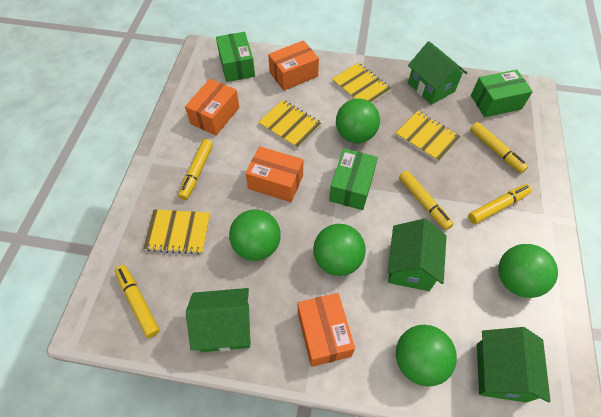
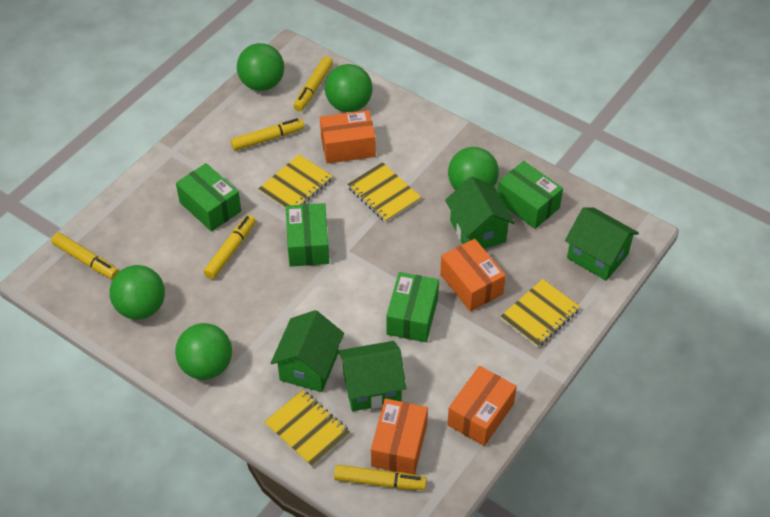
green box: 3 -> 4

